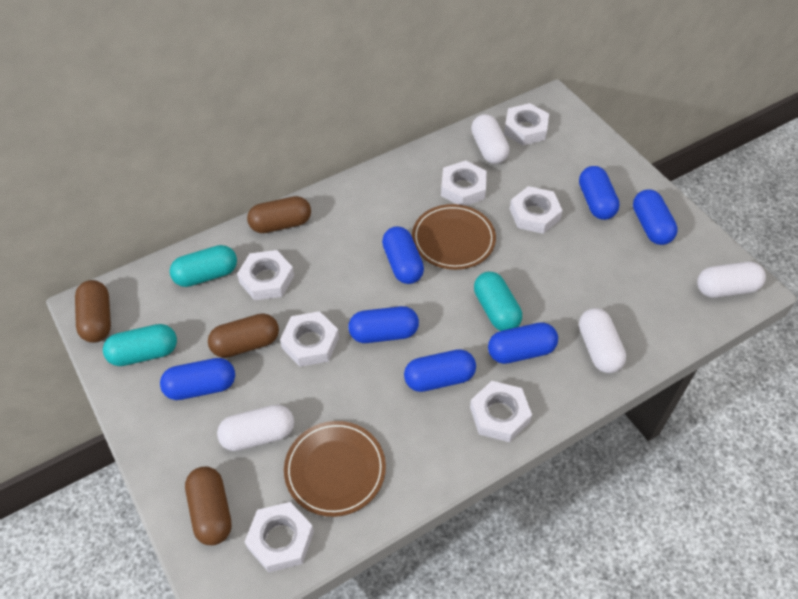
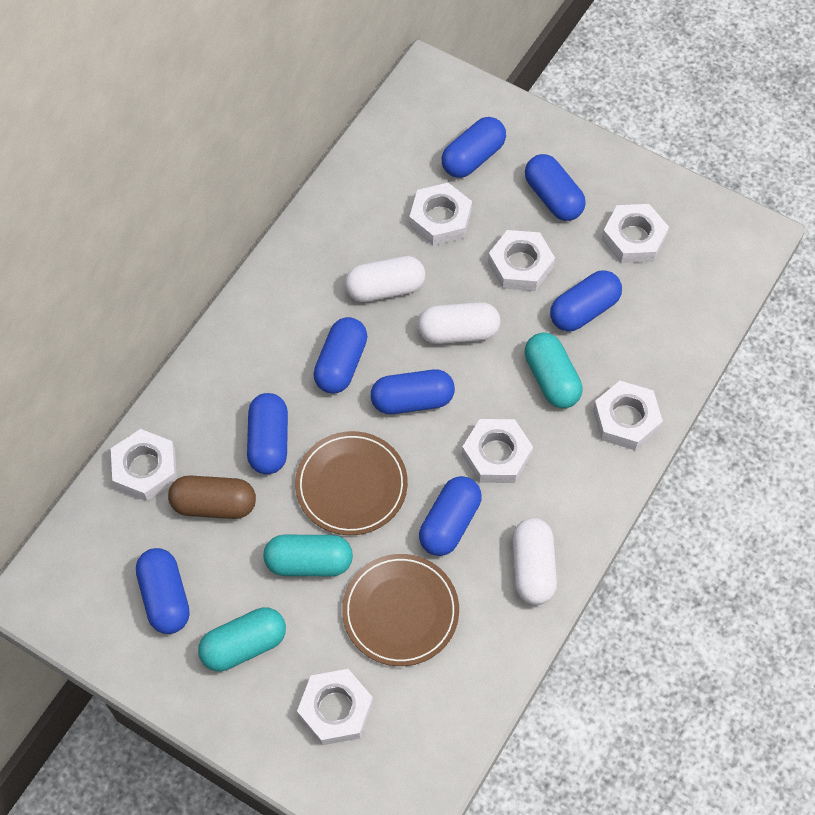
blue capsule: 7 -> 8
brown capsule: 4 -> 1
white capsule: 4 -> 3

